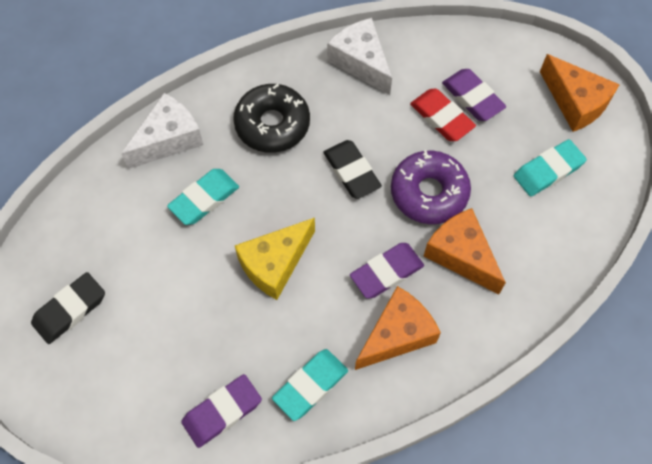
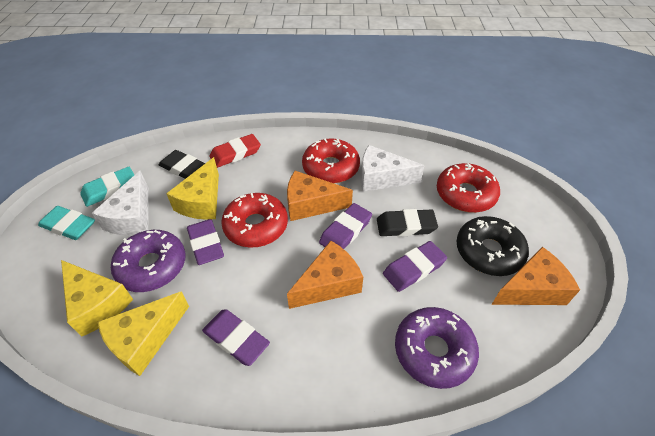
purple donut: 1 -> 2
purple eraser: 3 -> 4
red donut: 0 -> 3
turquoise eraser: 3 -> 2
yellow cheese: 1 -> 3

